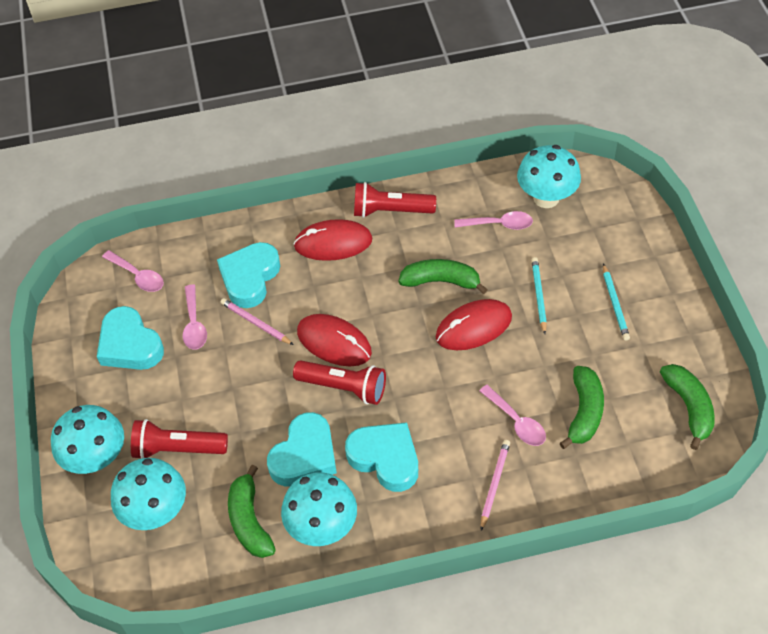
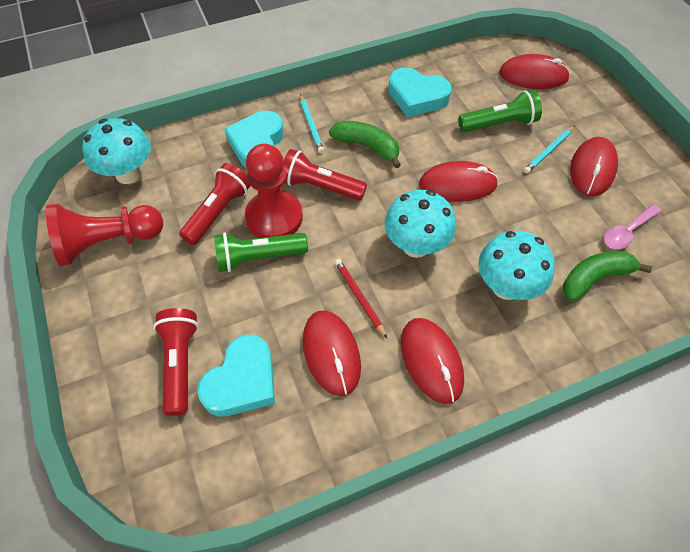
green banana: 4 -> 2
green flashlight: 0 -> 2
pink pencil: 2 -> 0
pink spoon: 4 -> 1
red mouse: 3 -> 5
red pawn: 0 -> 2
red pencil: 0 -> 1
turquoise heart: 4 -> 3
turquoise mushroom: 4 -> 3

